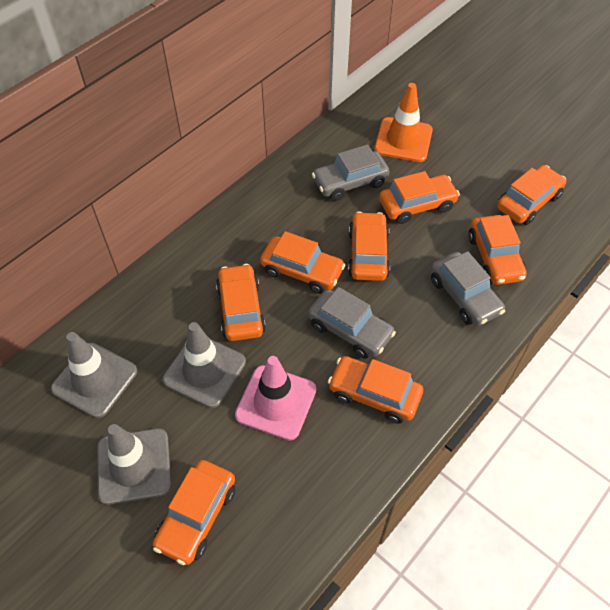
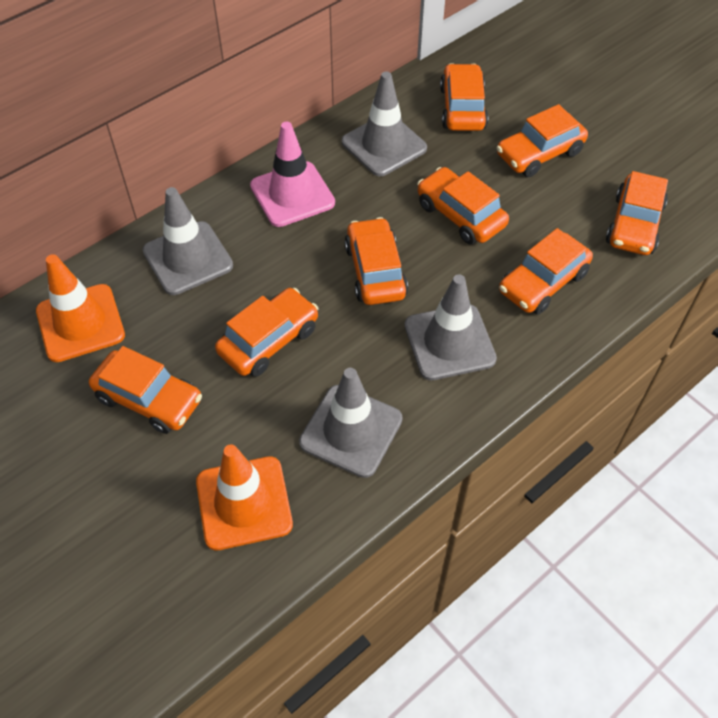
grey car: 3 -> 0
grey traffic cone: 3 -> 4
orange traffic cone: 1 -> 2

